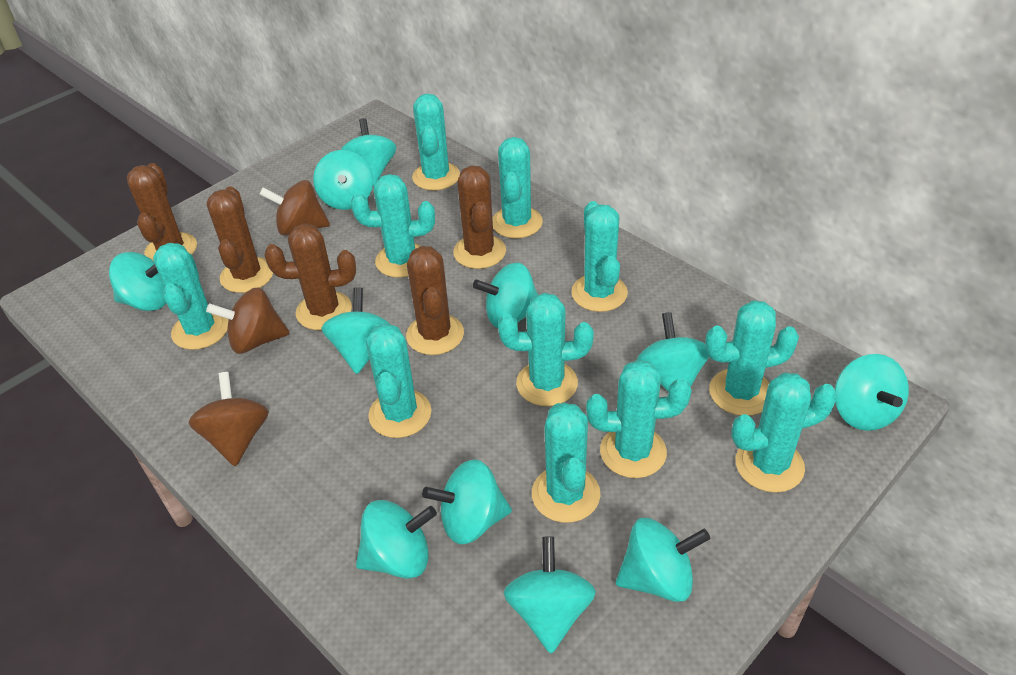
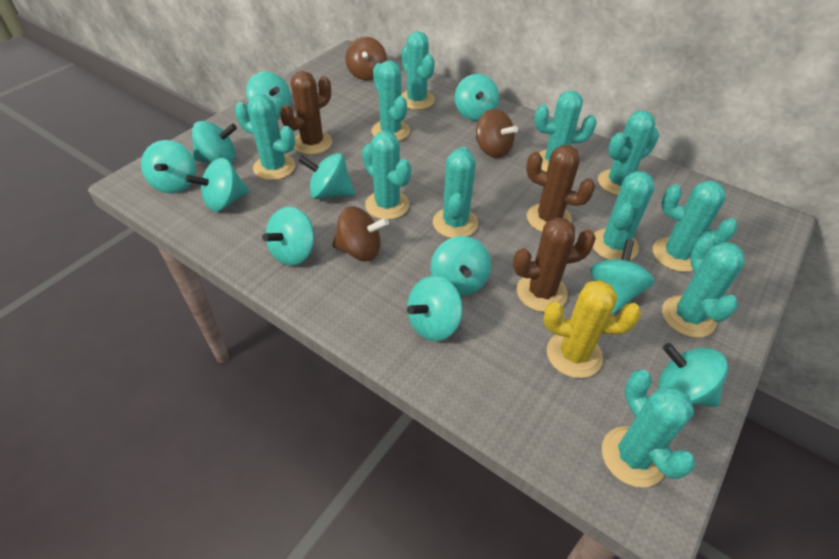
brown cactus: 5 -> 3
yellow cactus: 0 -> 1

